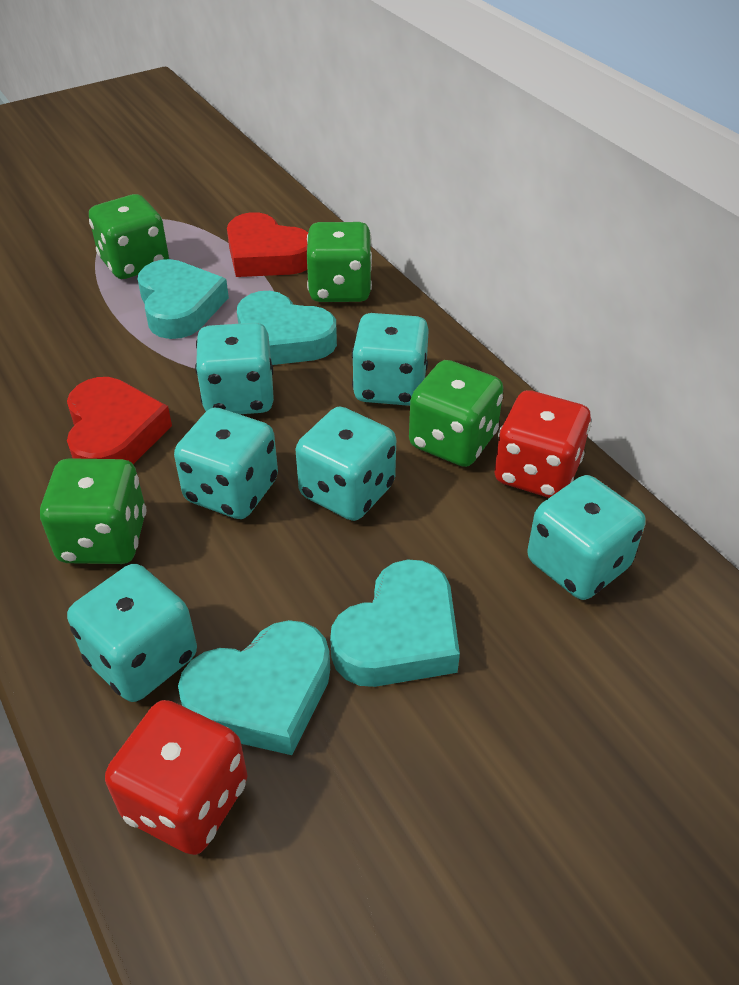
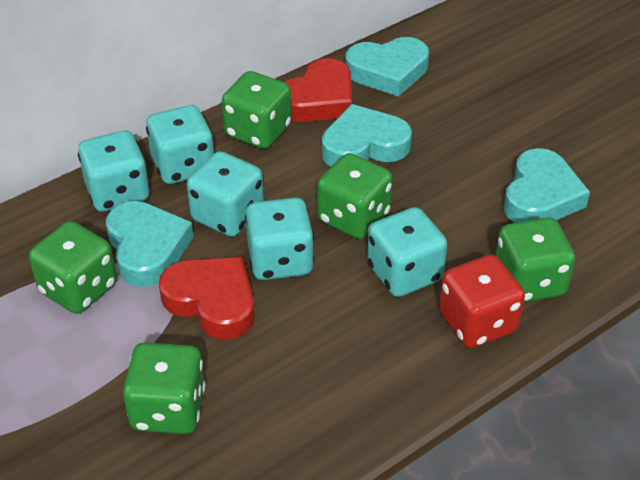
green dice: 4 -> 5
red dice: 2 -> 1
turquoise dice: 6 -> 5

